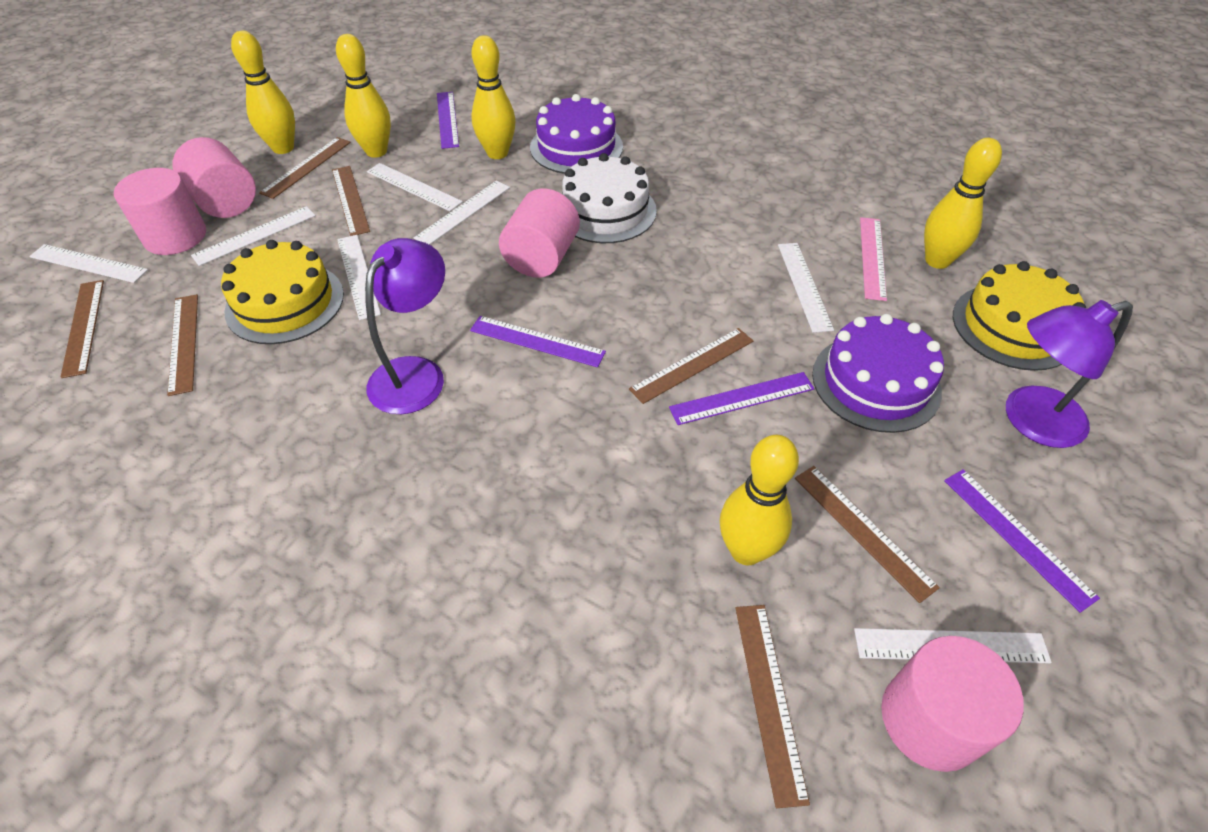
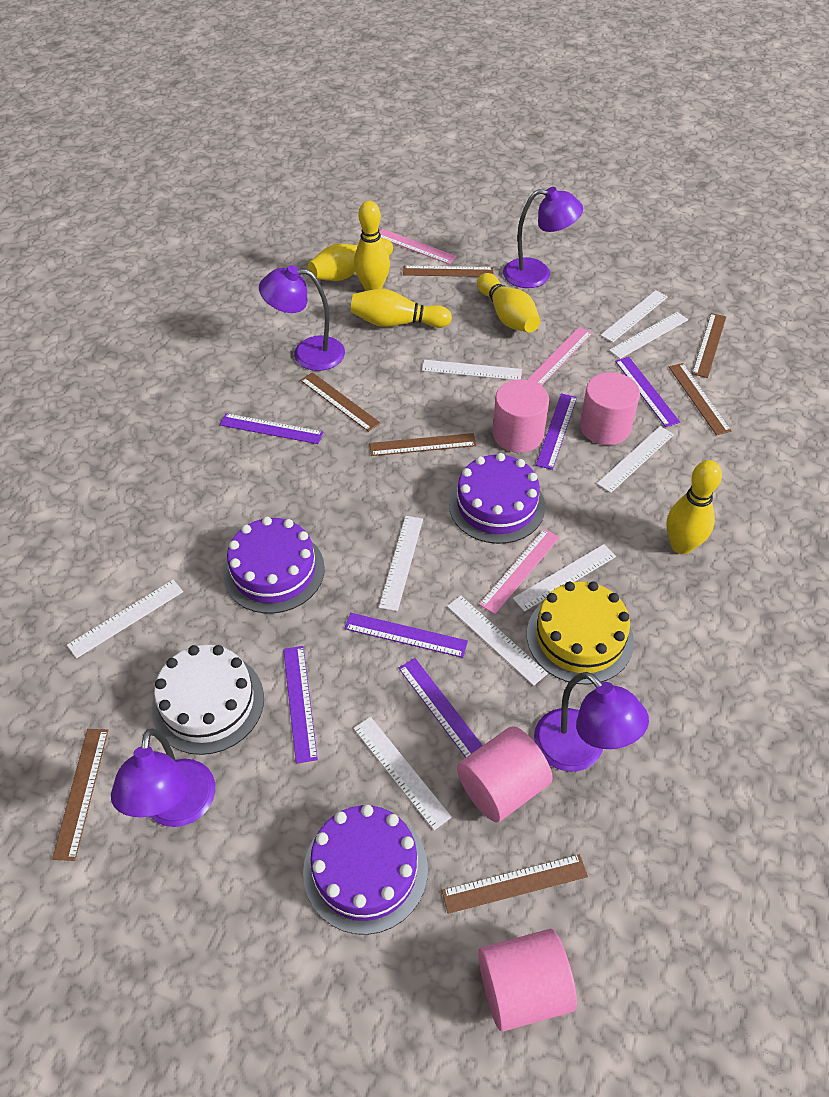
pink ruler: 1 -> 3
purple cake: 2 -> 3
purple lamp: 2 -> 4
purple ruler: 4 -> 6
white ruler: 7 -> 9
yellow cake: 2 -> 1

